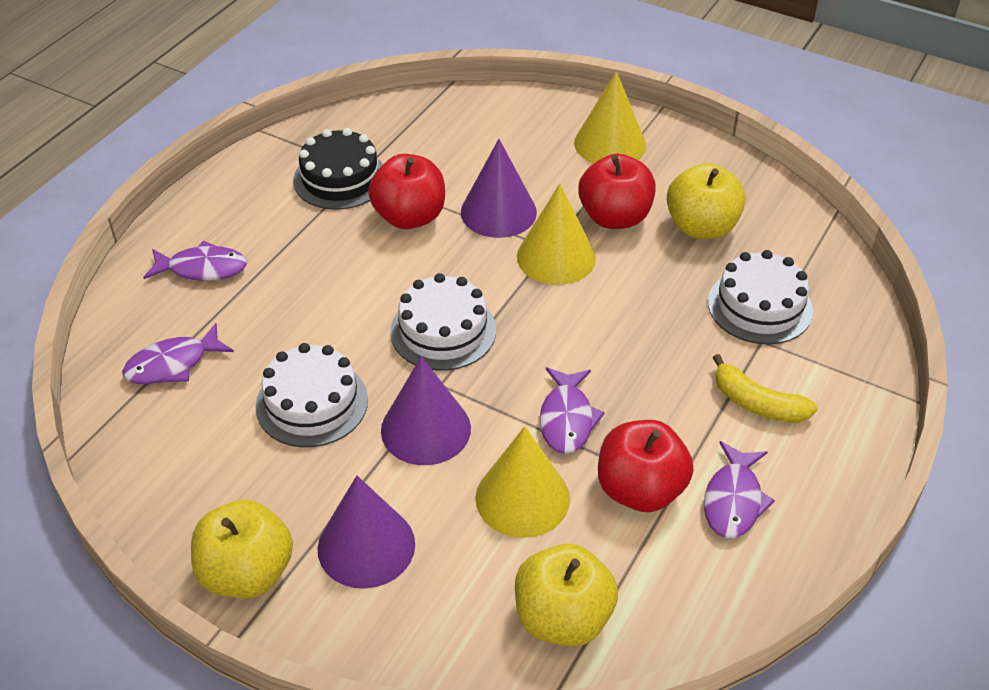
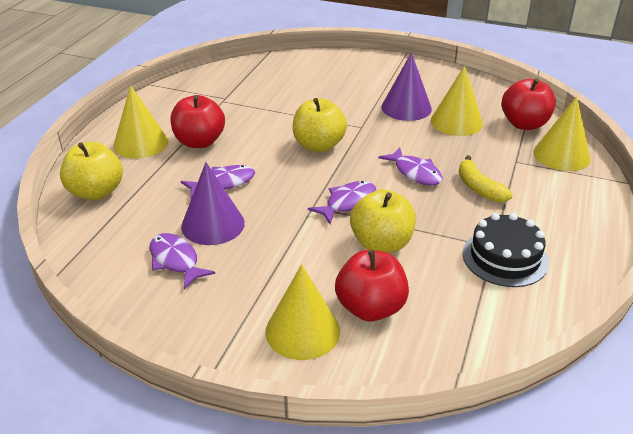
purple cone: 3 -> 2
white cake: 3 -> 0
yellow cone: 3 -> 4

